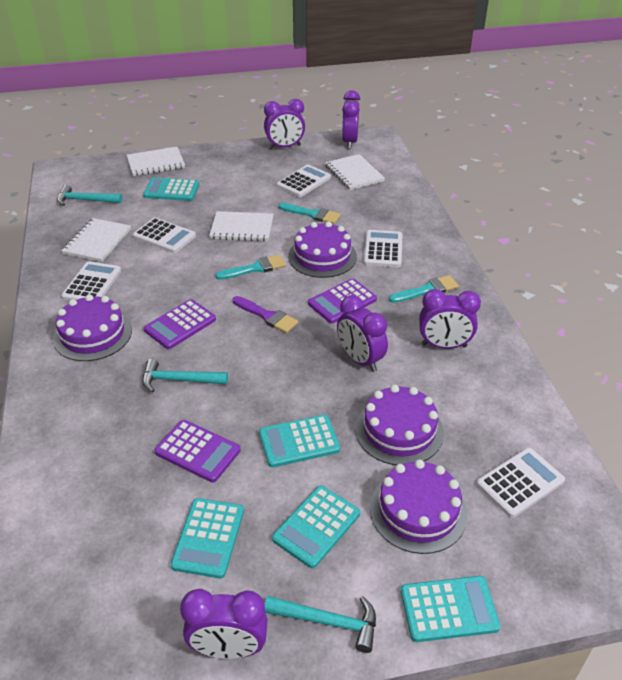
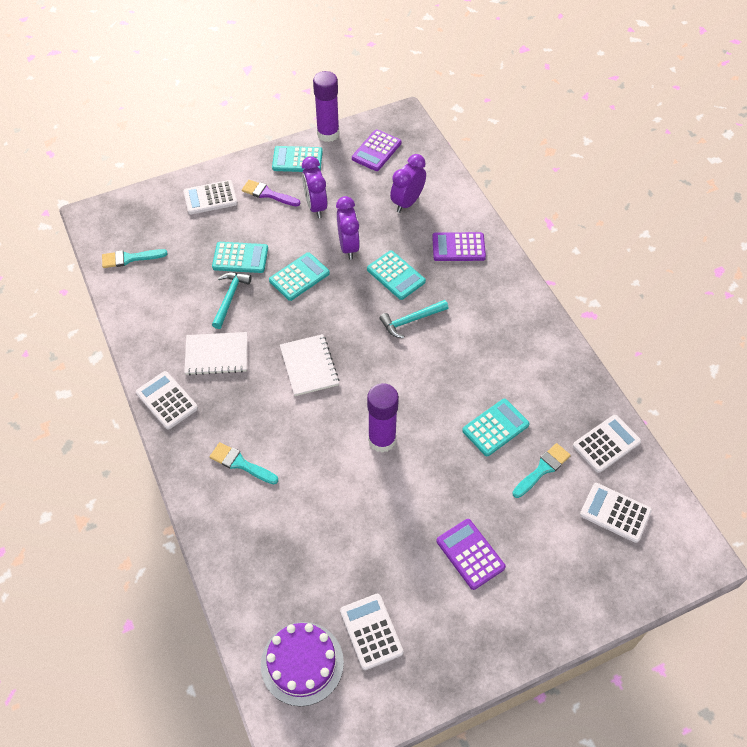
purple cake: 4 -> 1
purple clock: 5 -> 3
purple glue stick: 0 -> 2
turquoise hammer: 3 -> 2
white notebook: 4 -> 2

